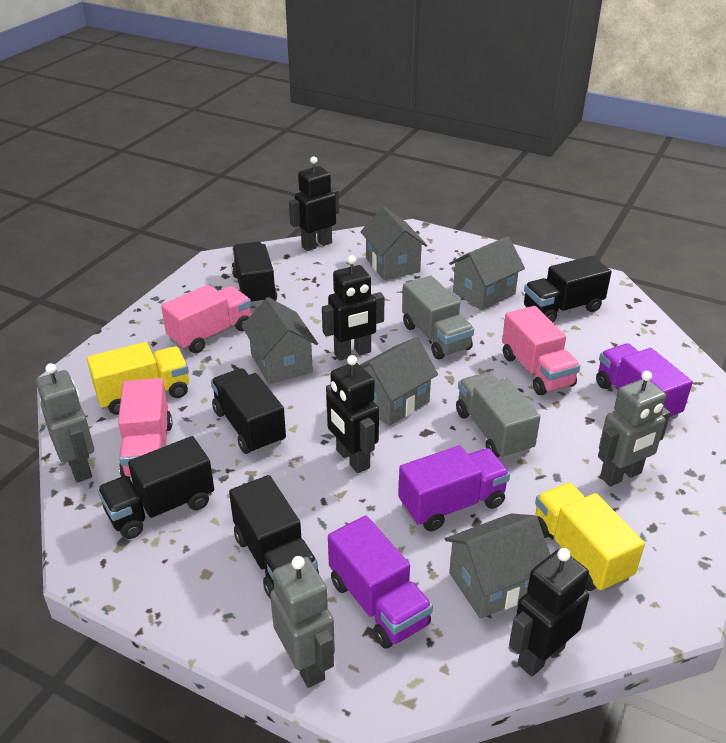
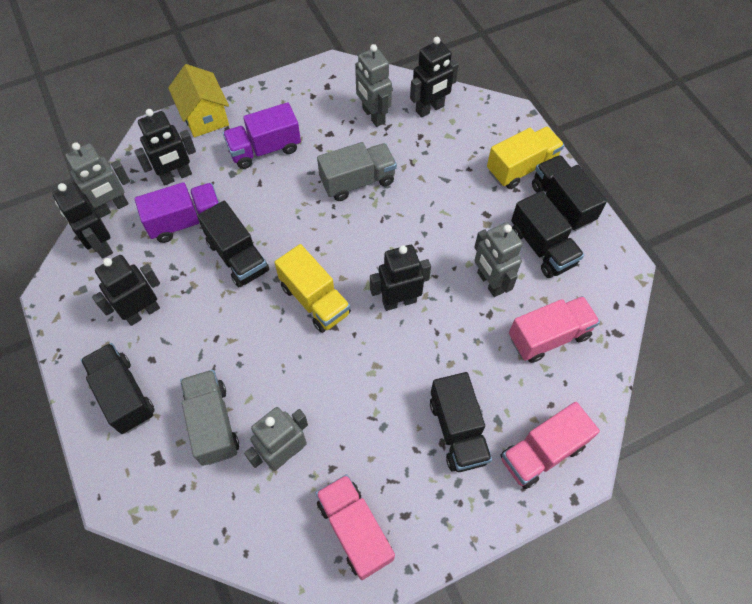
black robot: 4 -> 5
grey house: 5 -> 0
grey robot: 3 -> 4
purple truck: 3 -> 2
yellow house: 0 -> 1

